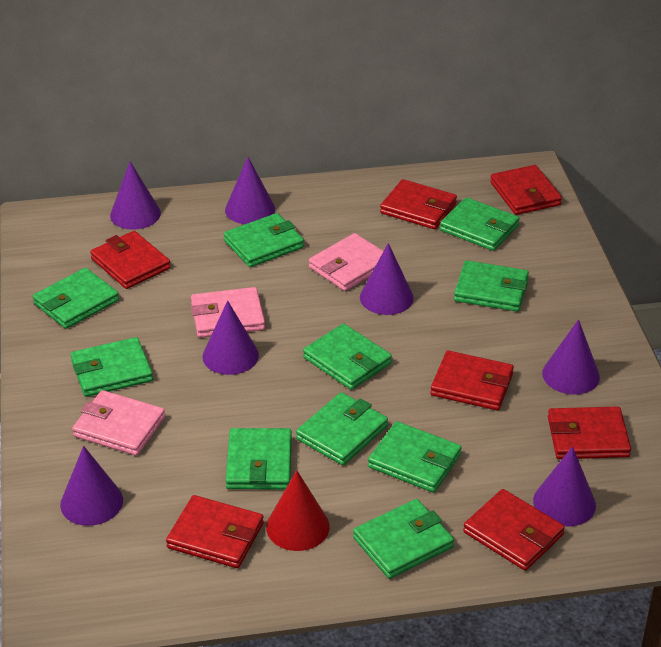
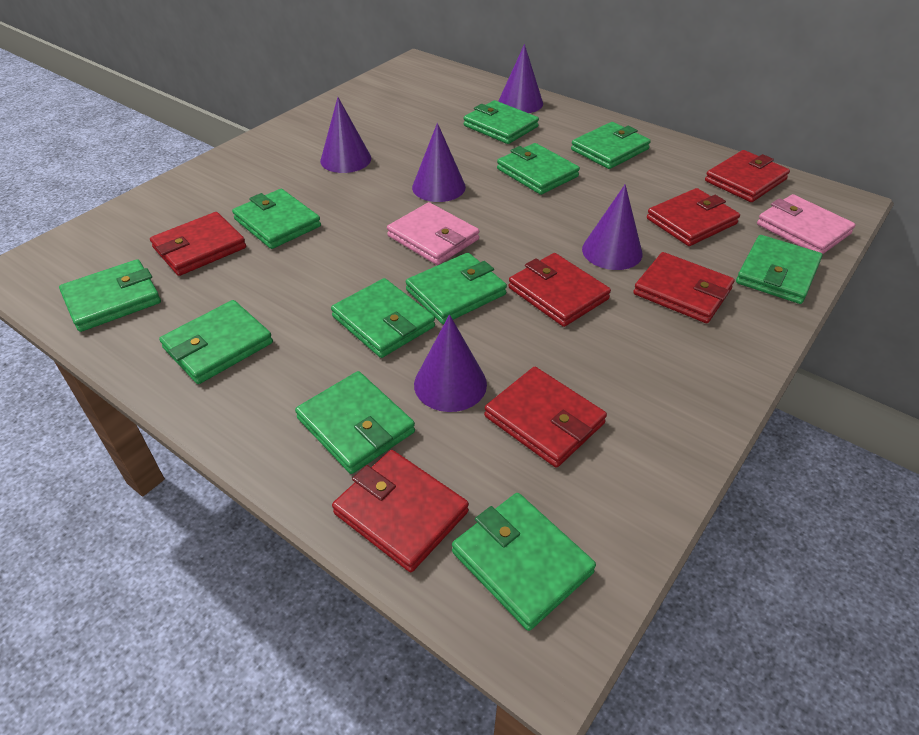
green wallet: 10 -> 11
pink wallet: 3 -> 2
purple cone: 7 -> 5
red cone: 1 -> 0

